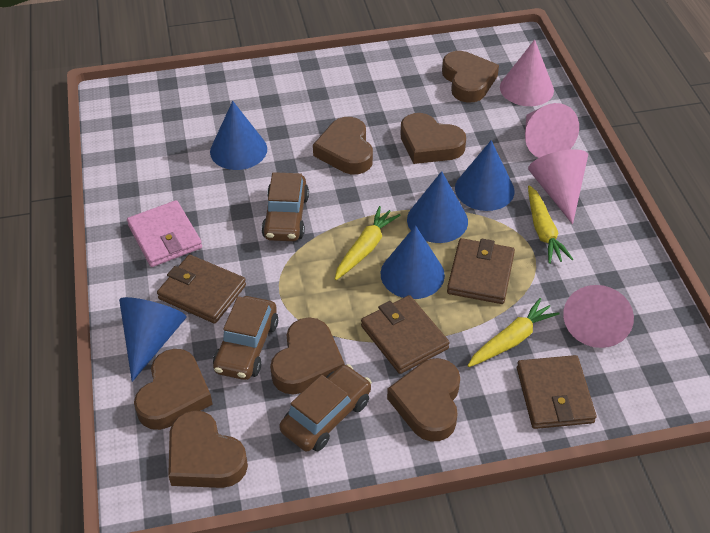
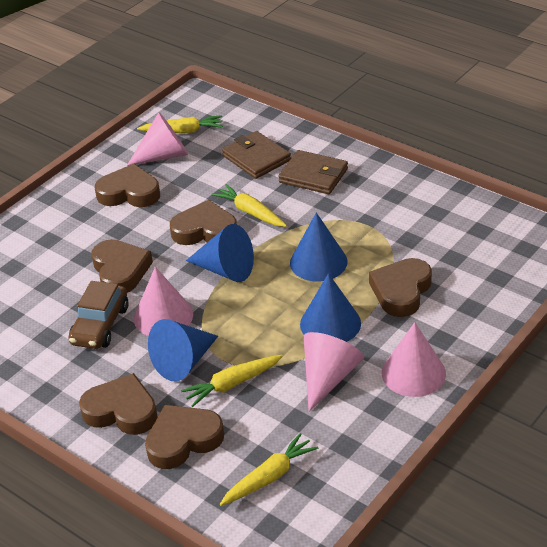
blue cone: 5 -> 4
brown car: 3 -> 1
brown heart: 7 -> 6
brown wallet: 4 -> 2
pink wallet: 1 -> 0
yellow carrot: 3 -> 4

